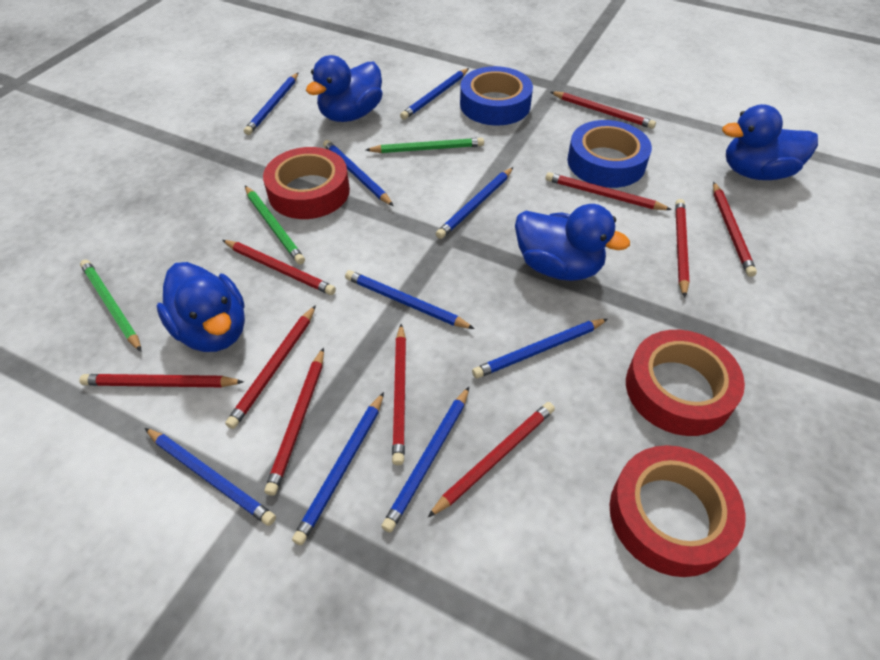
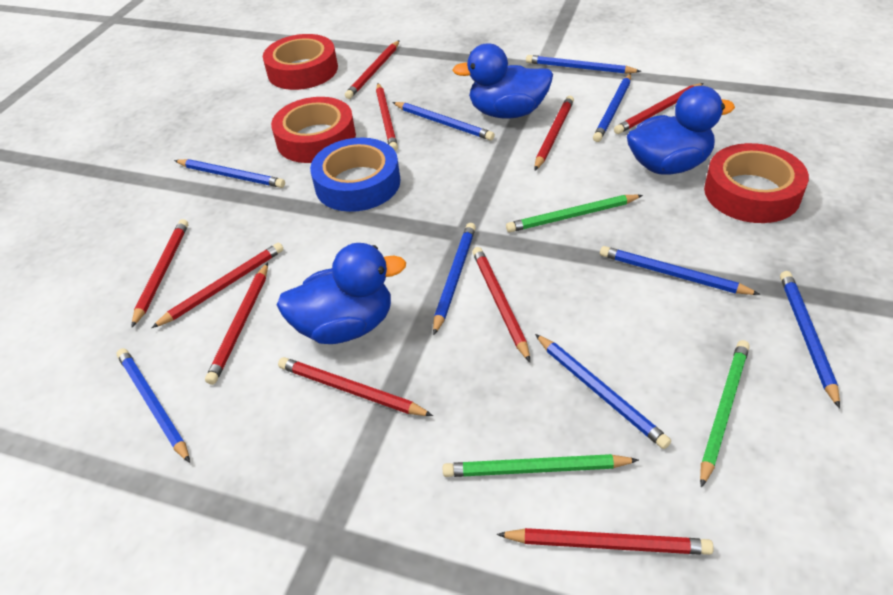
blue duck: 4 -> 3
blue tape: 2 -> 1

